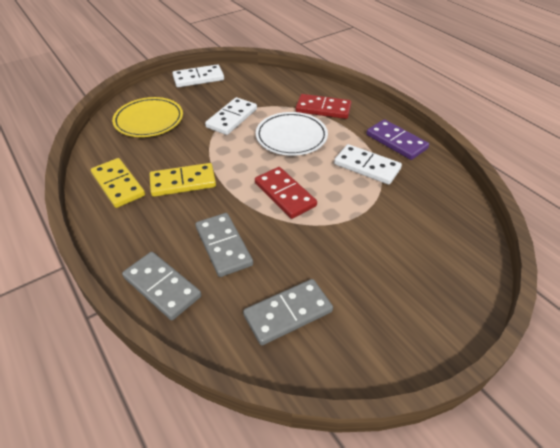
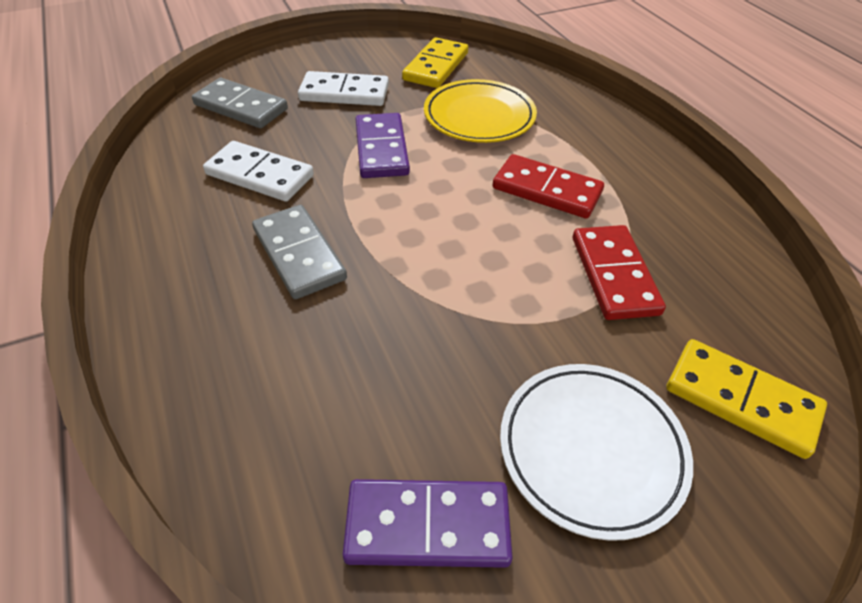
grey domino: 3 -> 2
purple domino: 1 -> 2
white domino: 3 -> 2

